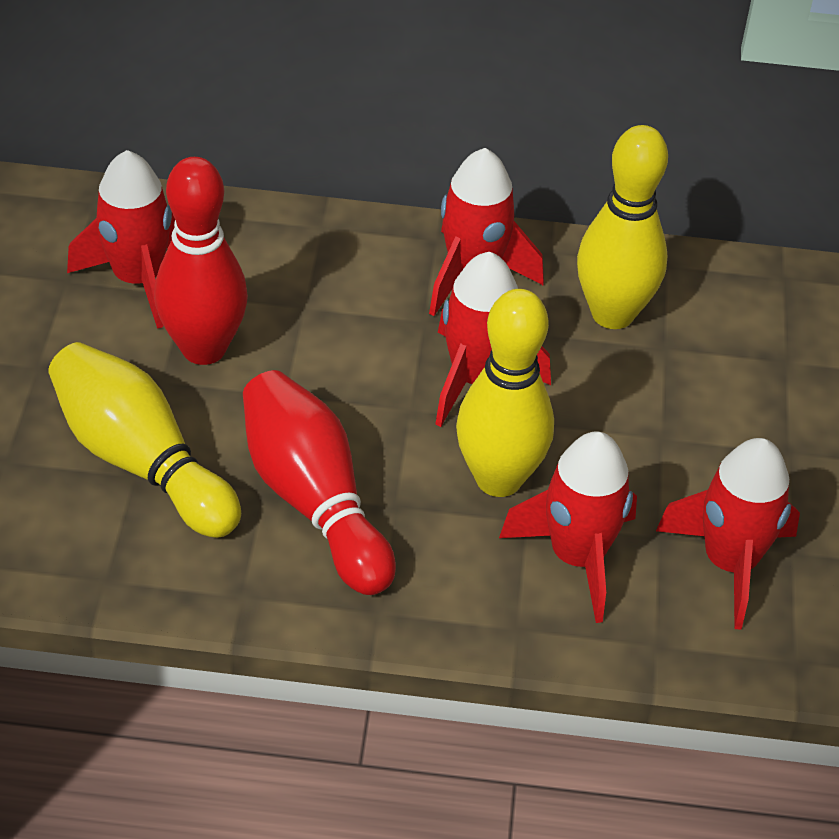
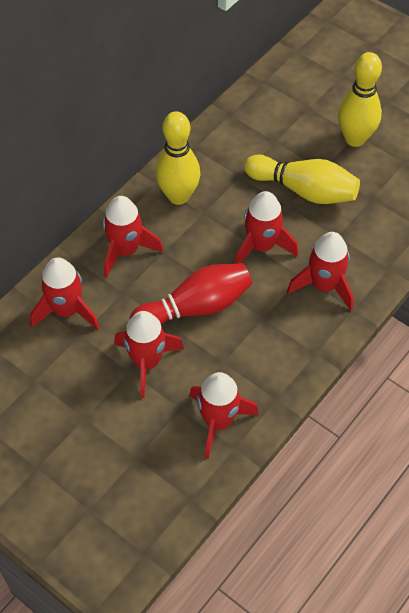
red bowling pin: 2 -> 1
red rocket: 5 -> 6

